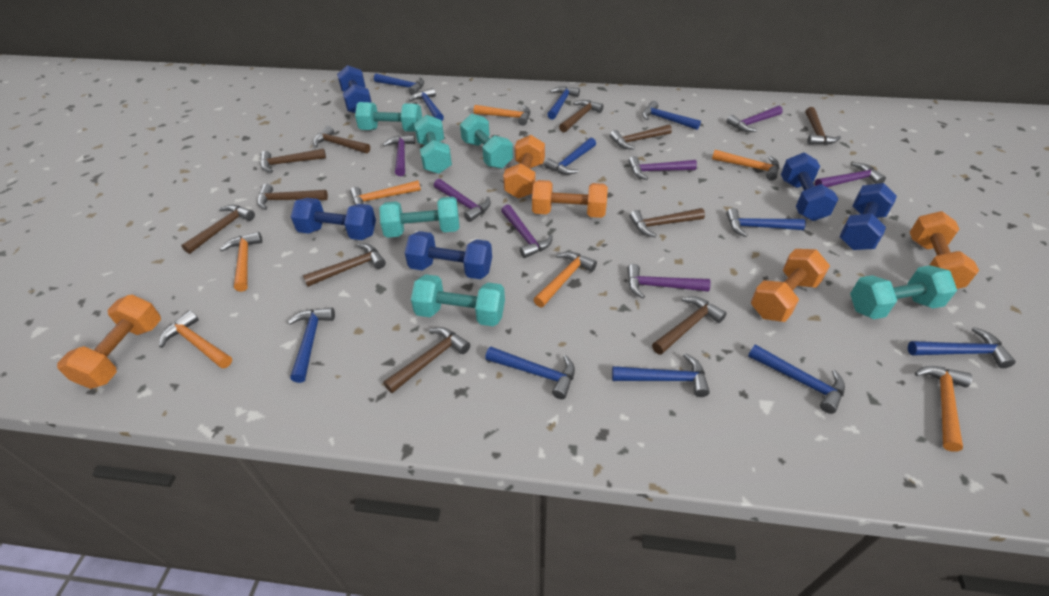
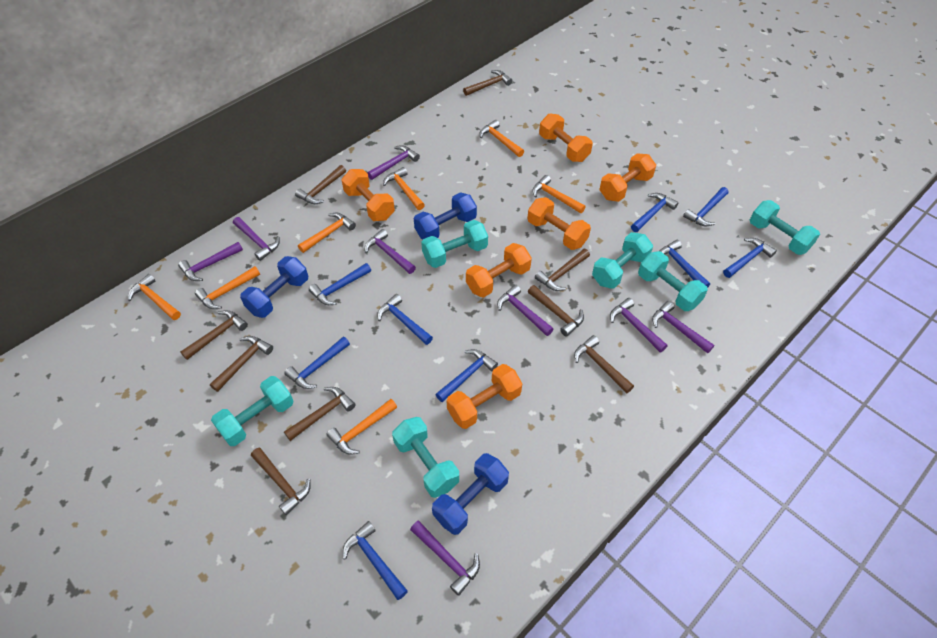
blue dumbbell: 5 -> 3
blue hammer: 11 -> 9
brown hammer: 11 -> 9
orange dumbbell: 5 -> 6
purple hammer: 7 -> 8

